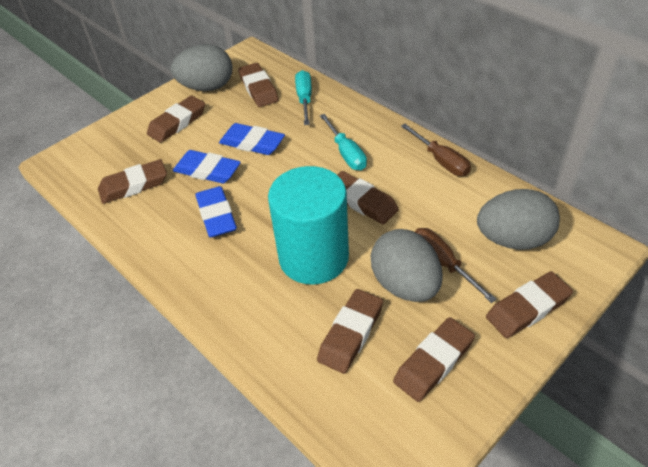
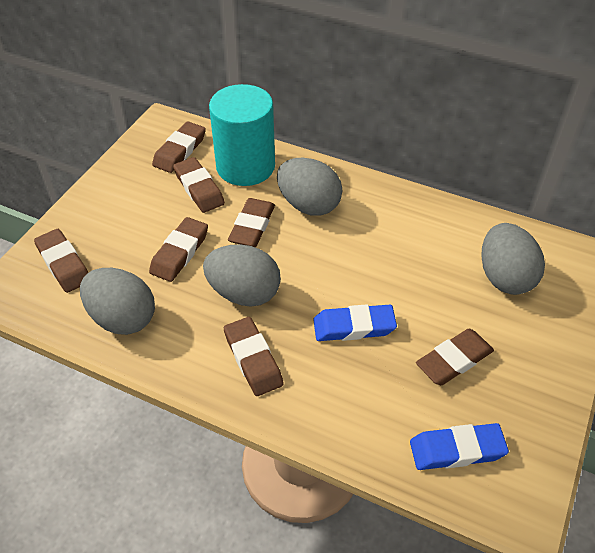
blue eraser: 3 -> 2
brown screwdriver: 2 -> 0
grey egg: 3 -> 4
turquoise screwdriver: 2 -> 0

